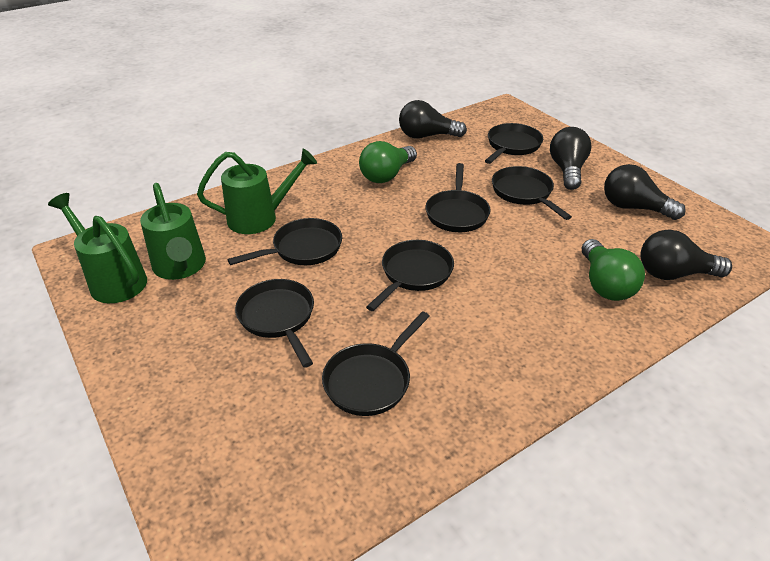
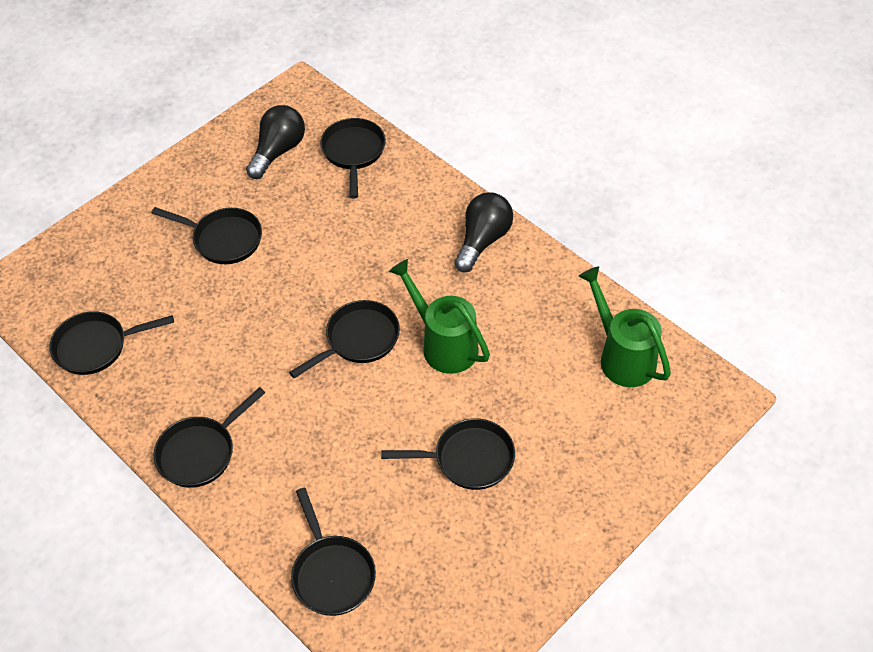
black light bulb: 4 -> 2
green light bulb: 2 -> 0
green watering can: 3 -> 2

